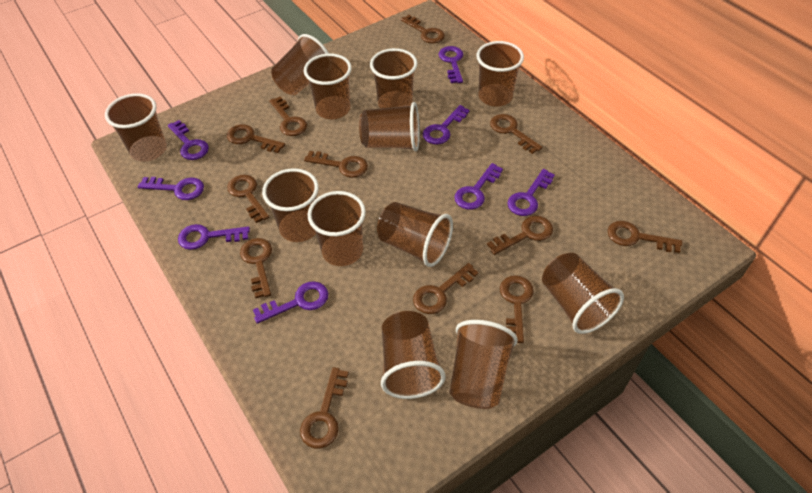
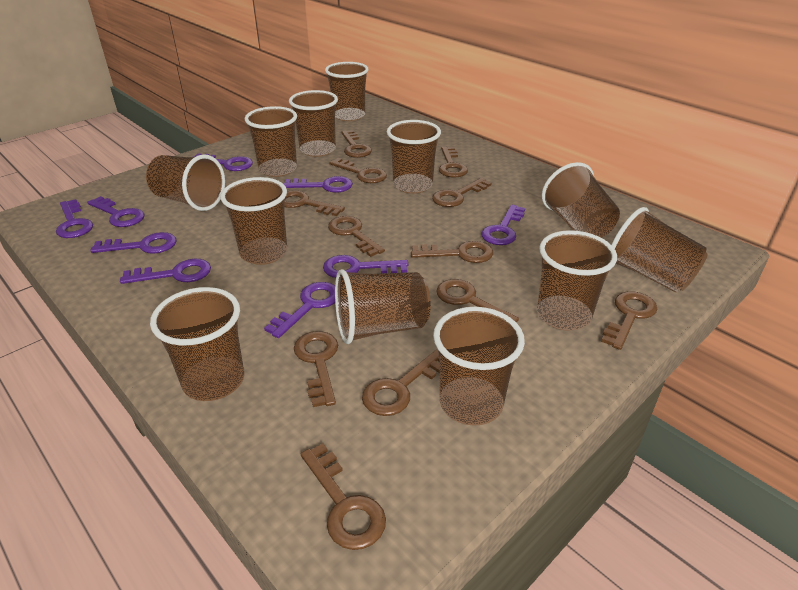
purple key: 8 -> 9

